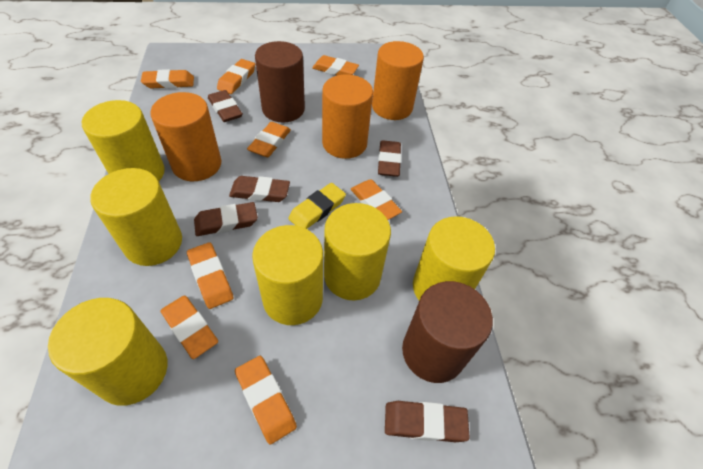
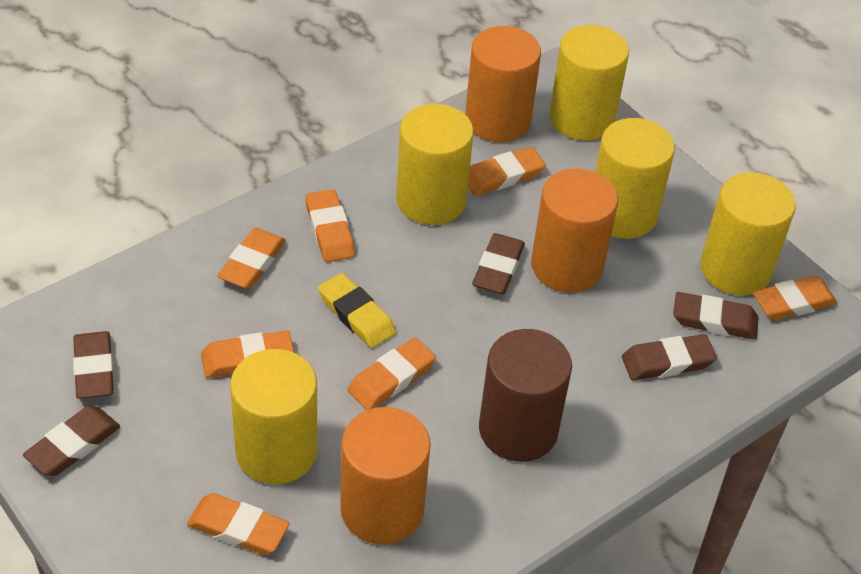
brown cylinder: 2 -> 1
orange eraser: 8 -> 7
yellow cylinder: 6 -> 5

